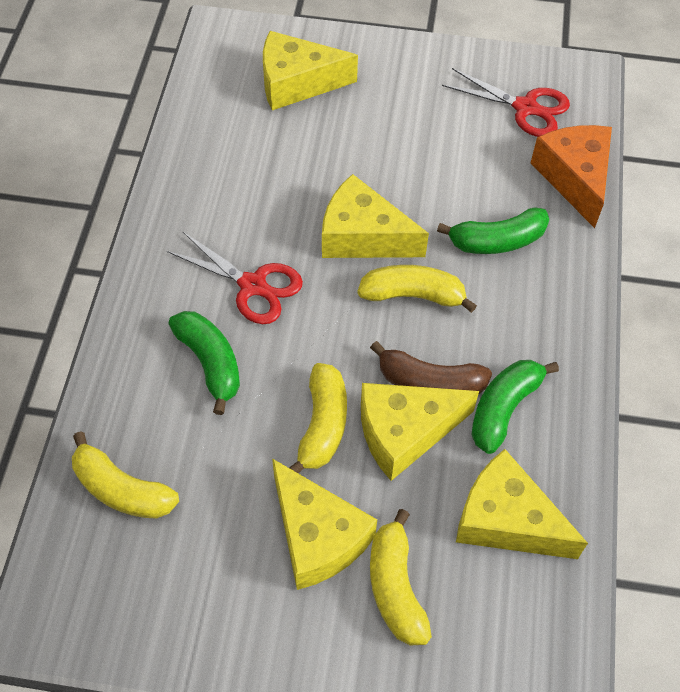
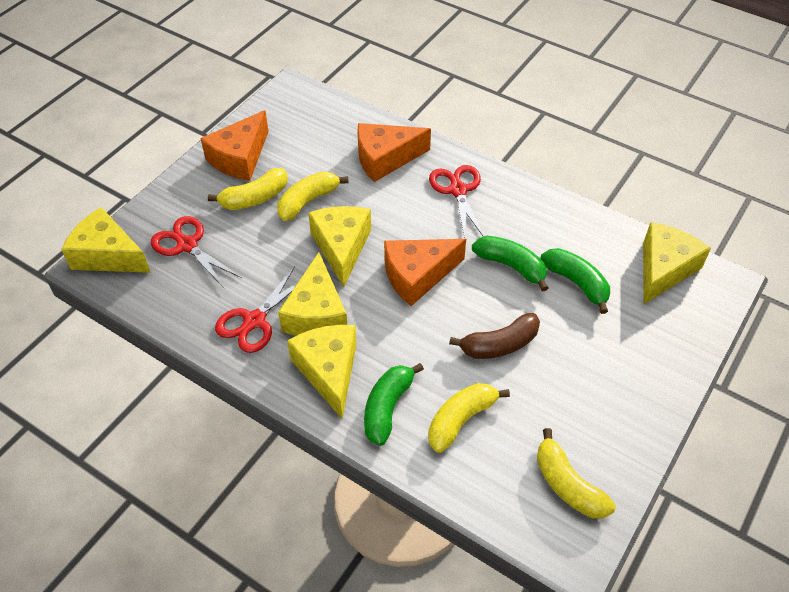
orange cheese: 1 -> 3
red scissors: 2 -> 3

